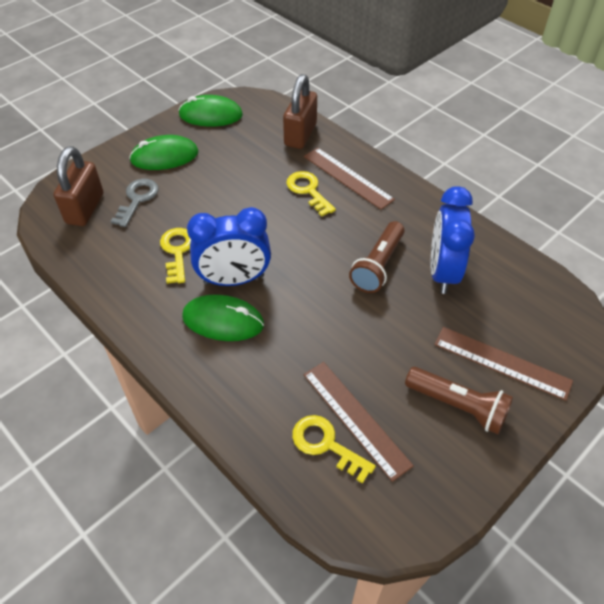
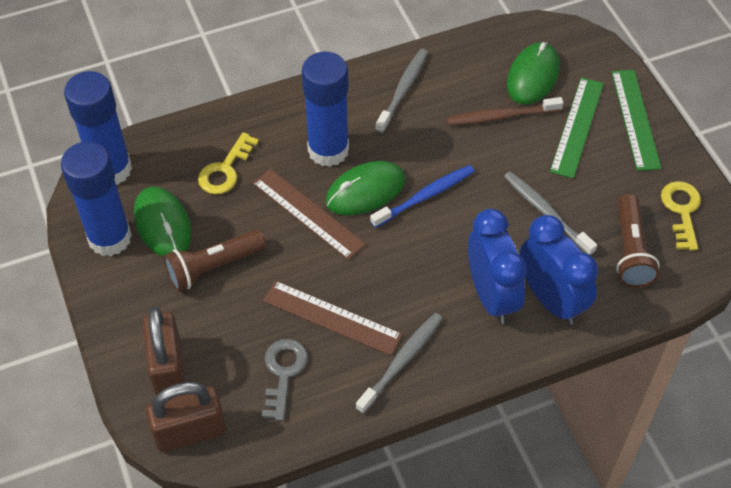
blue glue stick: 0 -> 3
blue toothbrush: 0 -> 1
brown ruler: 3 -> 2
brown toothbrush: 0 -> 1
green ruler: 0 -> 2
grey toothbrush: 0 -> 3
yellow key: 3 -> 2

